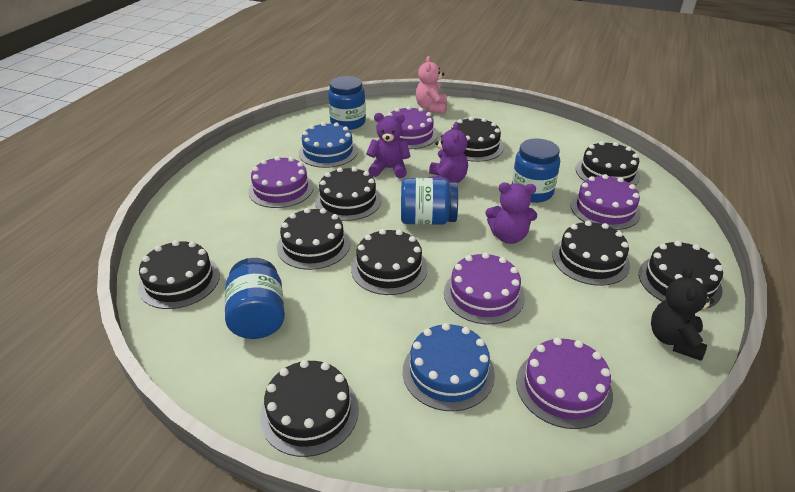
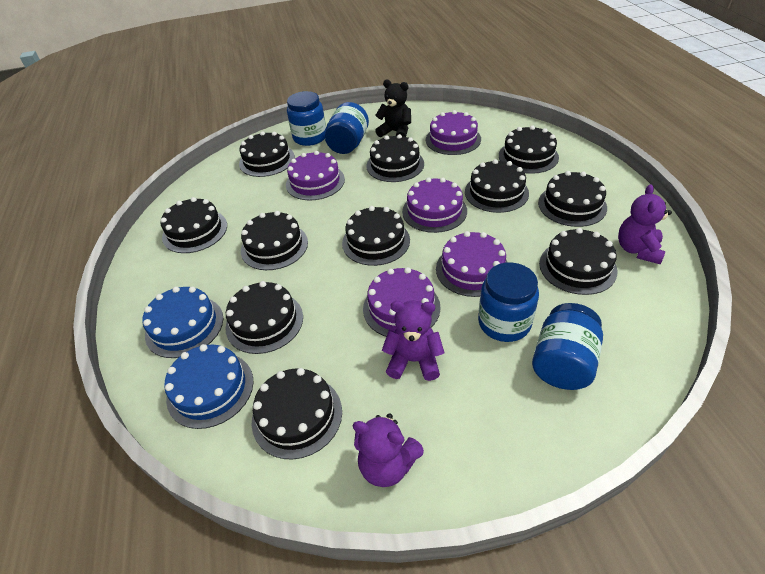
black cake: 9 -> 11
pink teddy bear: 1 -> 0

